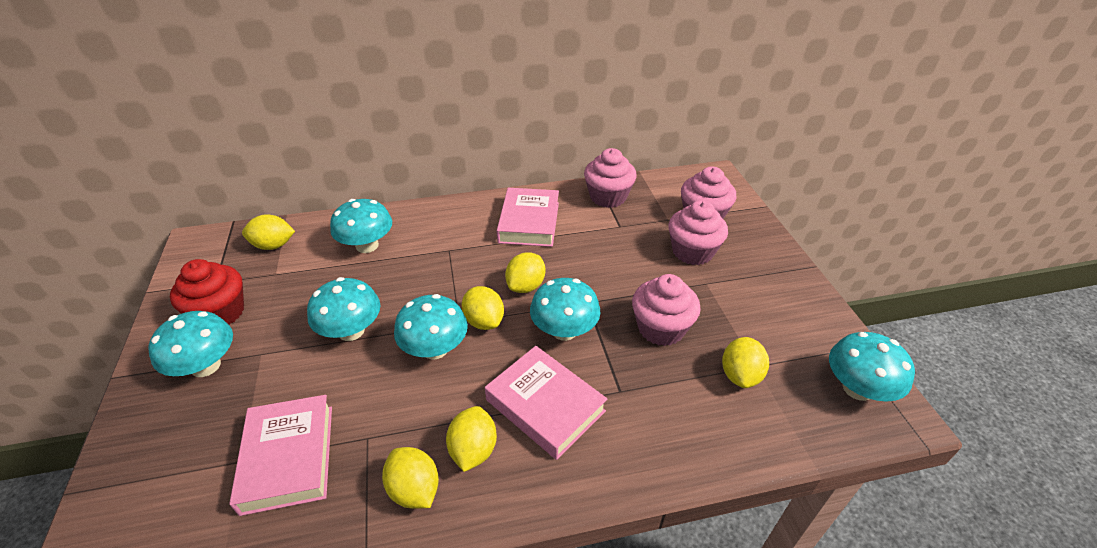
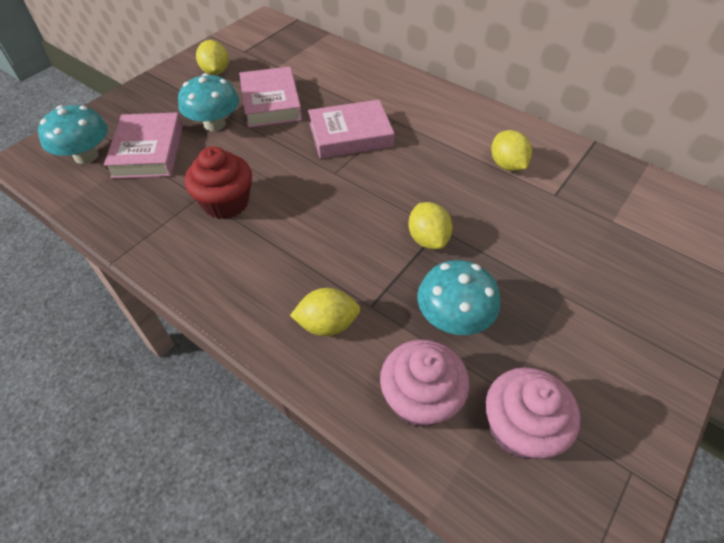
pink cupcake: 4 -> 2
turquoise mushroom: 6 -> 3
yellow lemon: 6 -> 4

